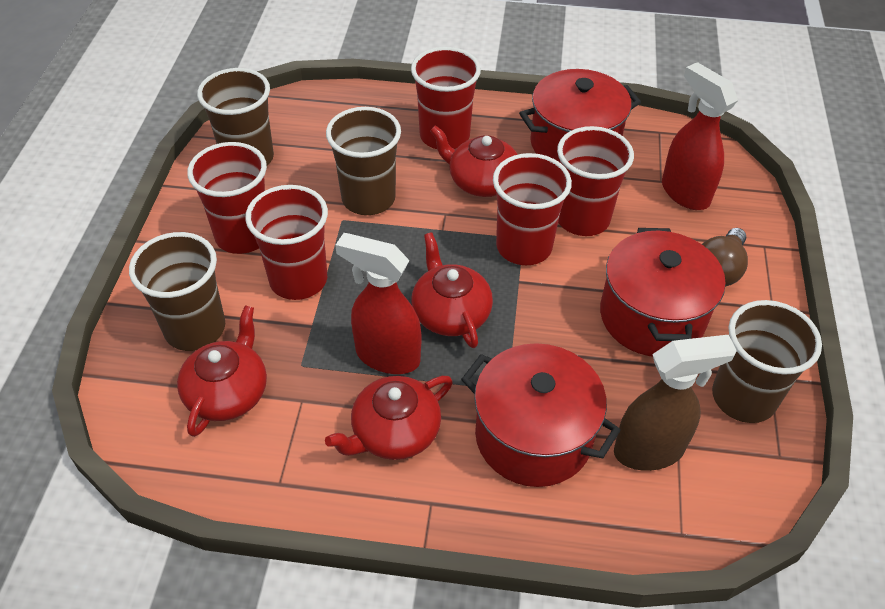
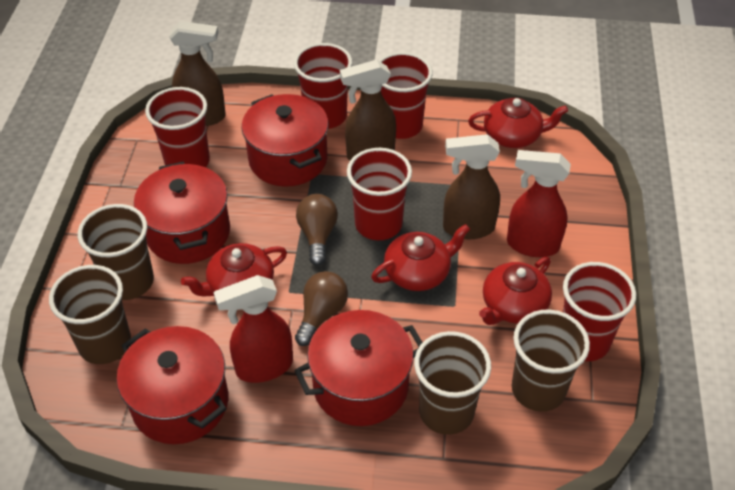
brown light bulb: 1 -> 2
brown spray bottle: 1 -> 3
red pot: 3 -> 4

